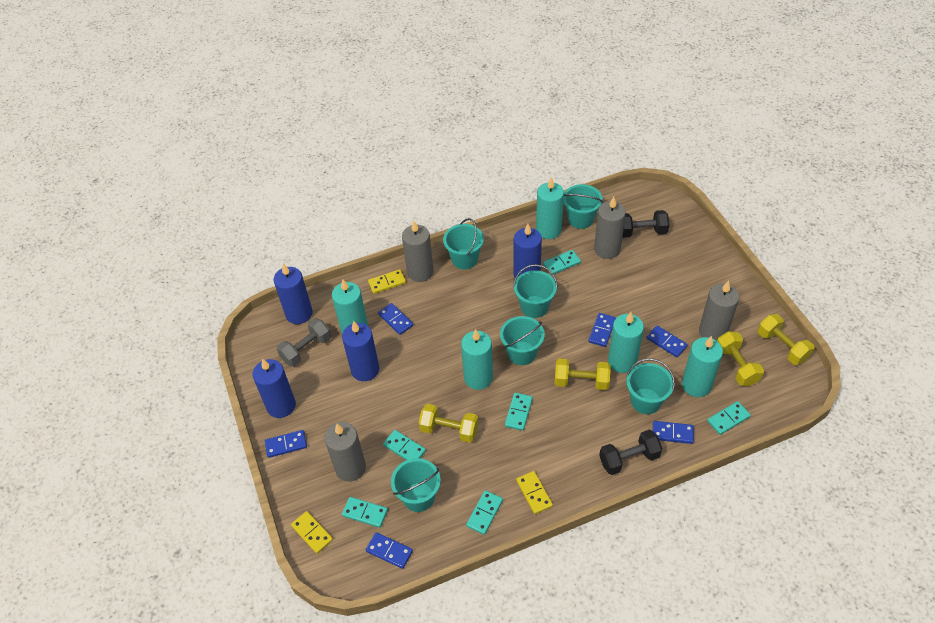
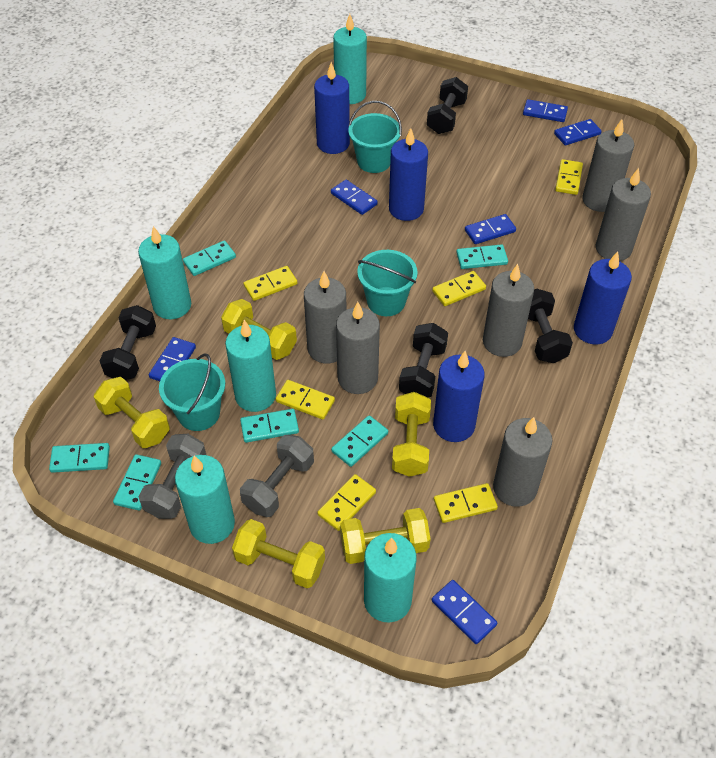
black dumbbell: 2 -> 4
grey candle: 4 -> 6
grey dumbbell: 1 -> 2
turquoise bucket: 6 -> 3
yellow domino: 3 -> 6
yellow dumbbell: 4 -> 5

